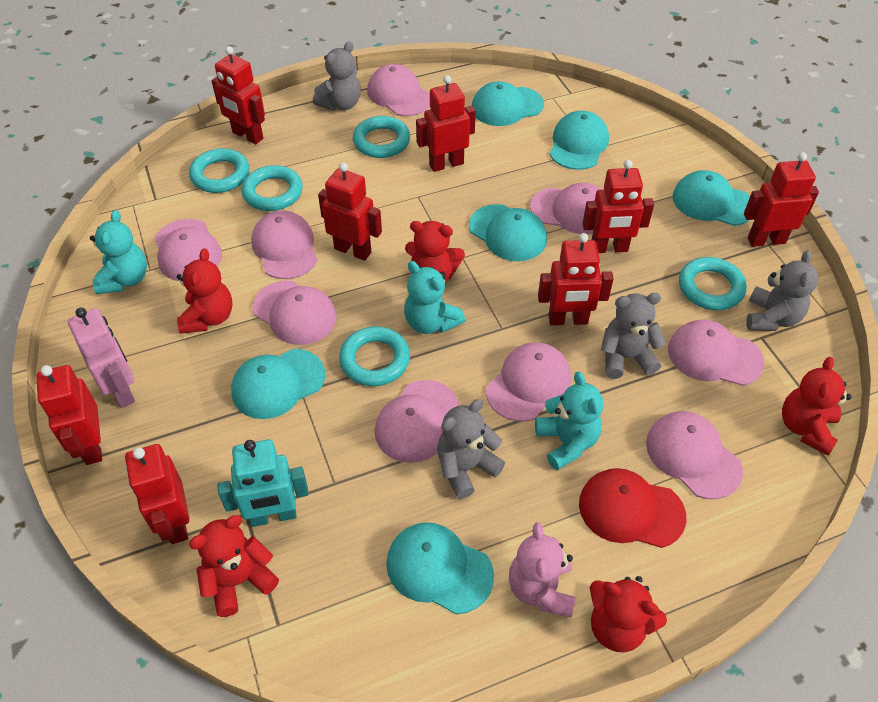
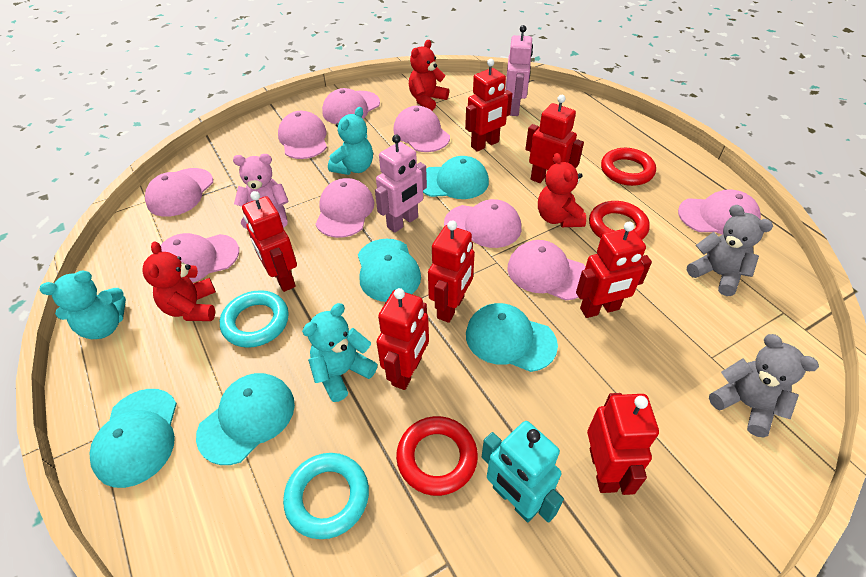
grey teddy bear: 4 -> 2
pink robot: 1 -> 2
red cap: 1 -> 0
red ring: 0 -> 3
red robot: 8 -> 7
red teddy bear: 5 -> 3
turquoise cap: 6 -> 5
turquoise ring: 5 -> 2

